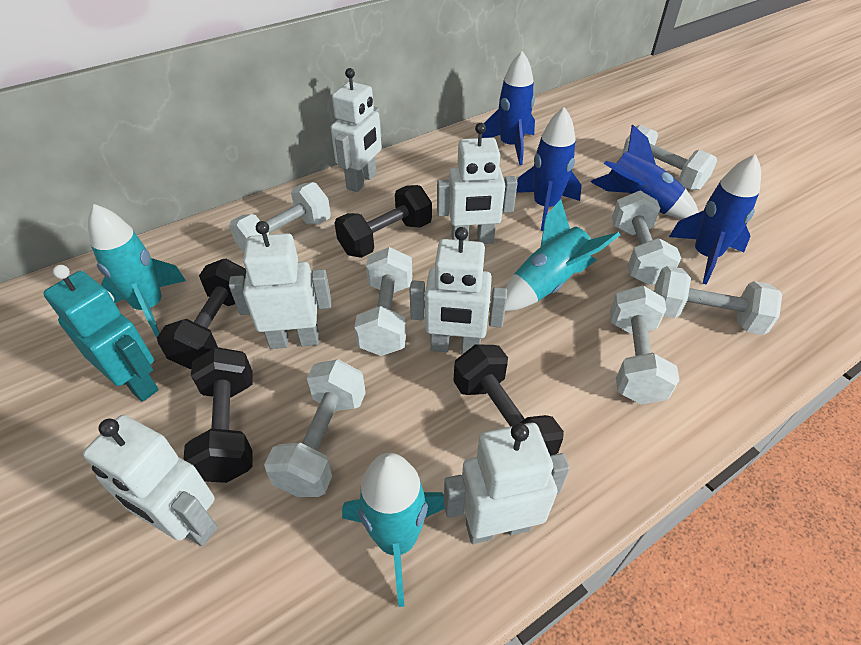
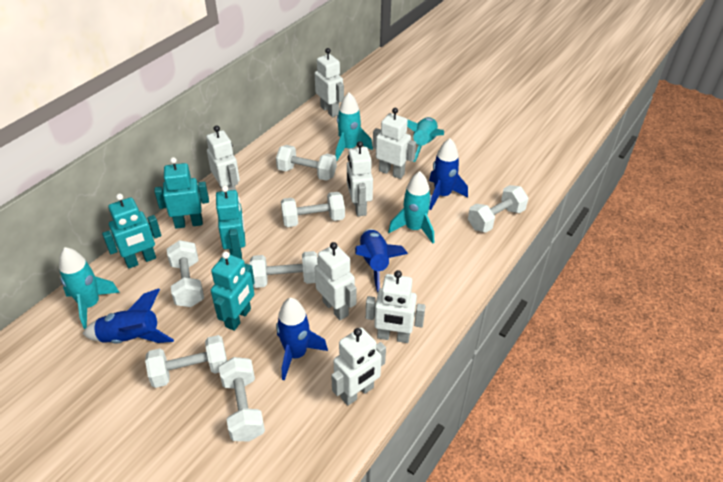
black dumbbell: 4 -> 0
turquoise robot: 1 -> 4
turquoise rocket: 3 -> 4
white robot: 6 -> 7

